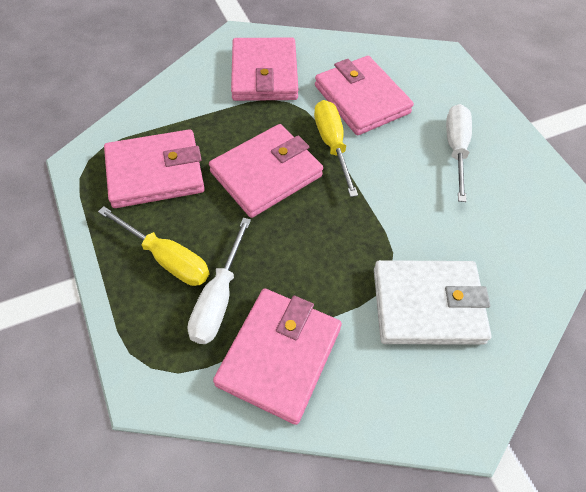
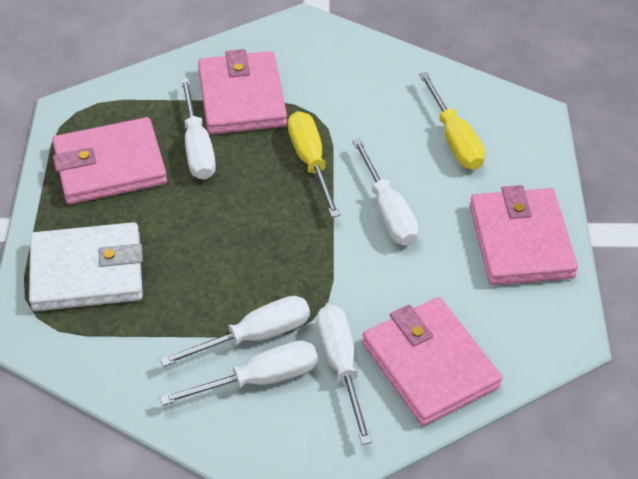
pink wallet: 5 -> 4
white screwdriver: 2 -> 5

